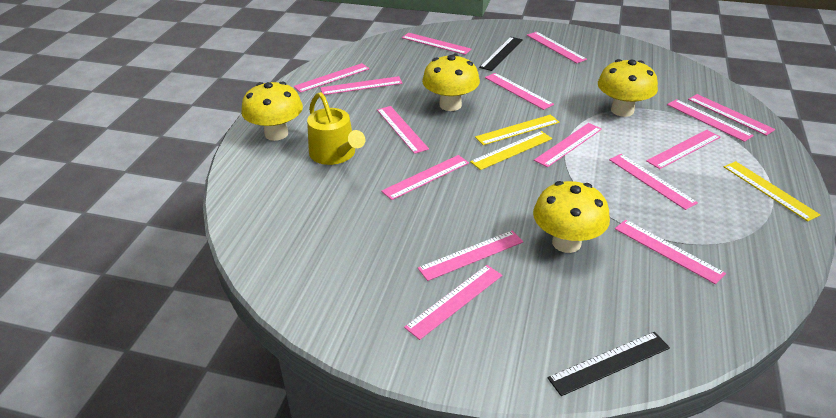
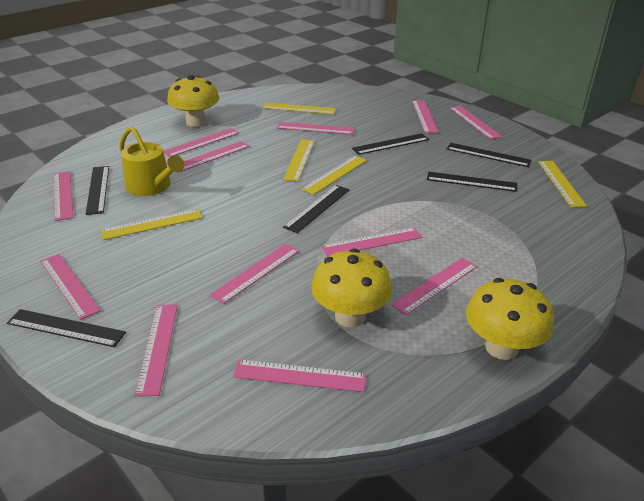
black ruler: 2 -> 6
pink ruler: 15 -> 12
yellow mushroom: 4 -> 3
yellow ruler: 3 -> 5

